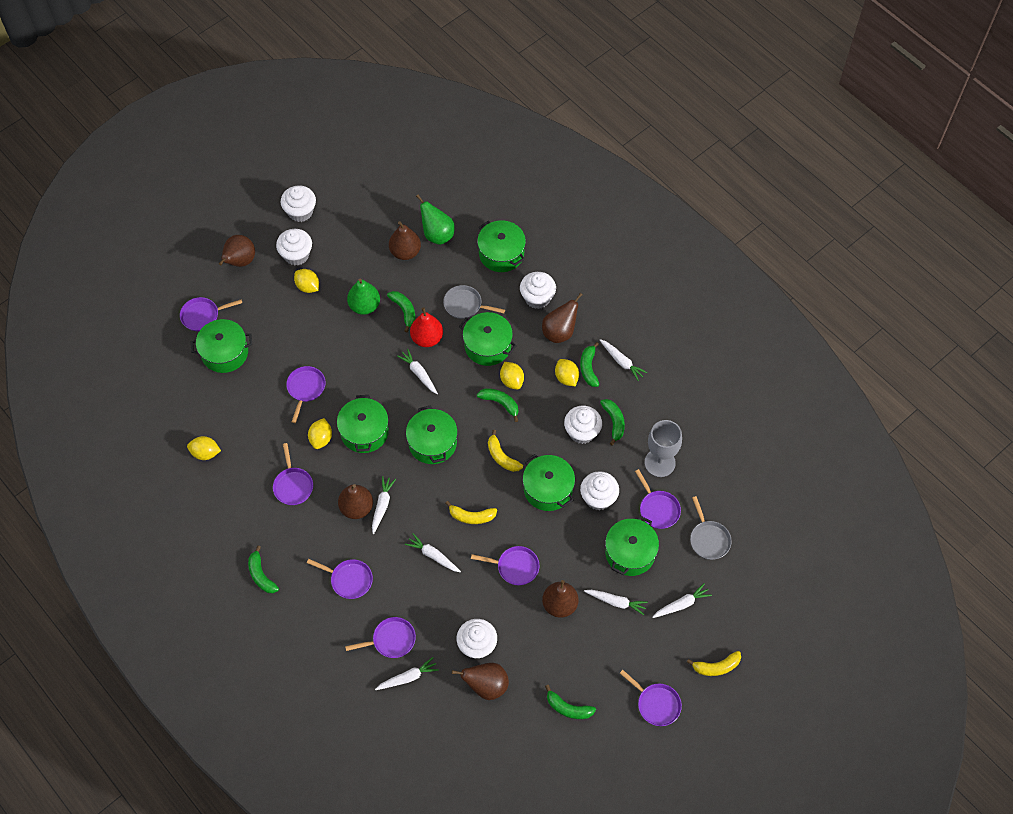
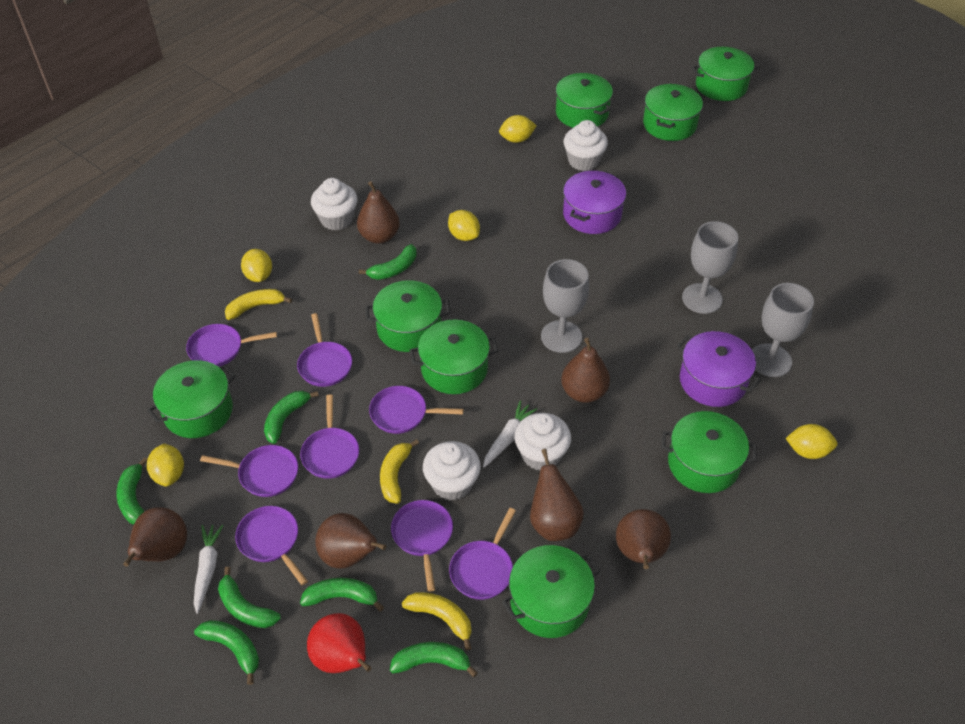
green banana: 6 -> 7
green pear: 2 -> 0
green pot: 7 -> 8
grey goblet: 1 -> 3
grey pan: 2 -> 0
purple pot: 0 -> 2
white carrot: 7 -> 2
white cupcake: 6 -> 4

